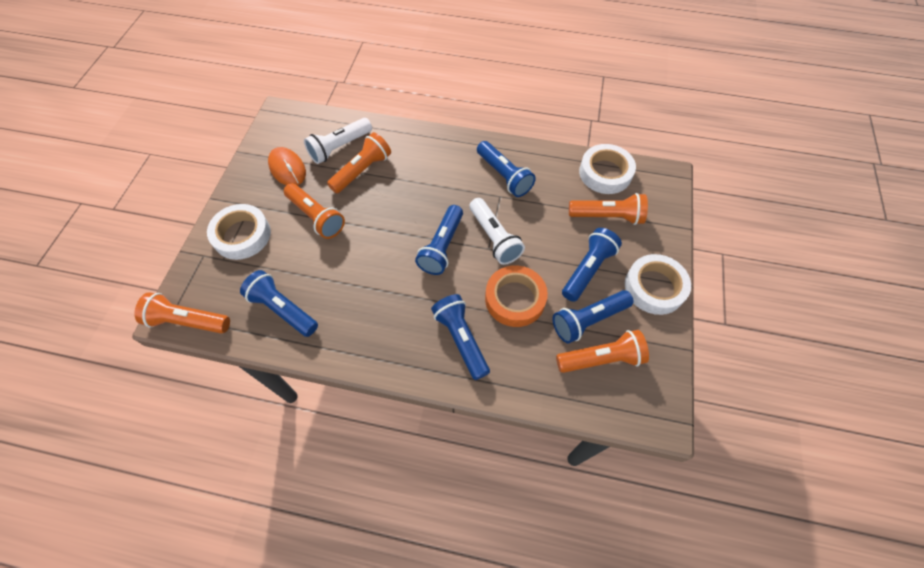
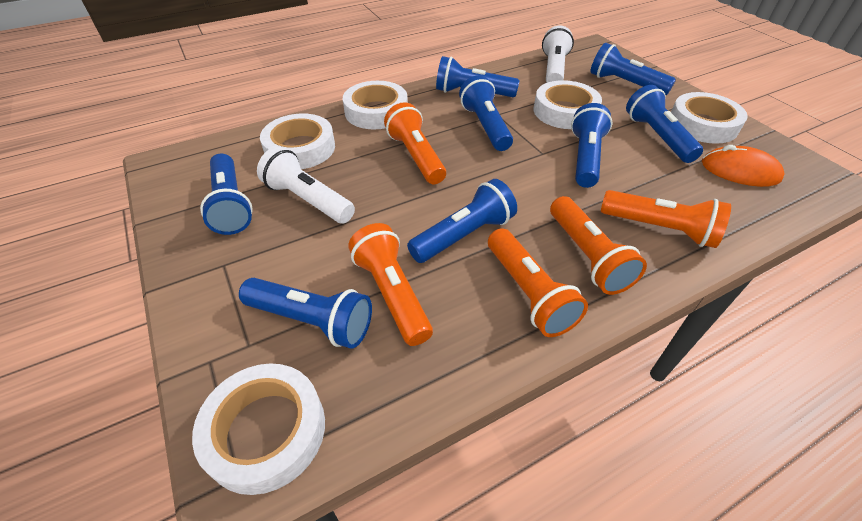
blue flashlight: 6 -> 8
orange tape: 1 -> 0
white tape: 3 -> 5

